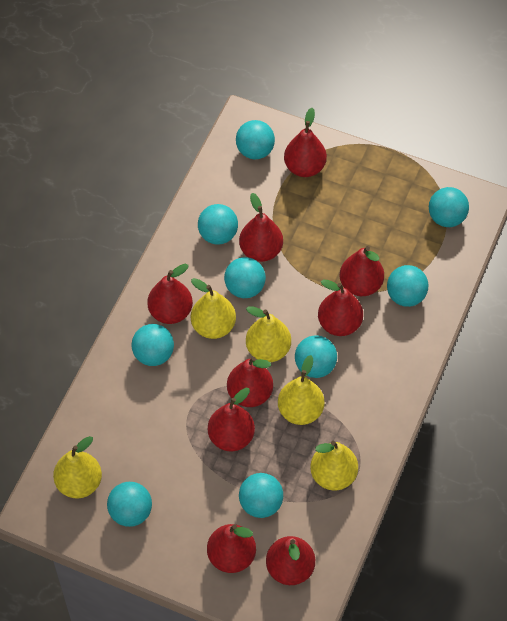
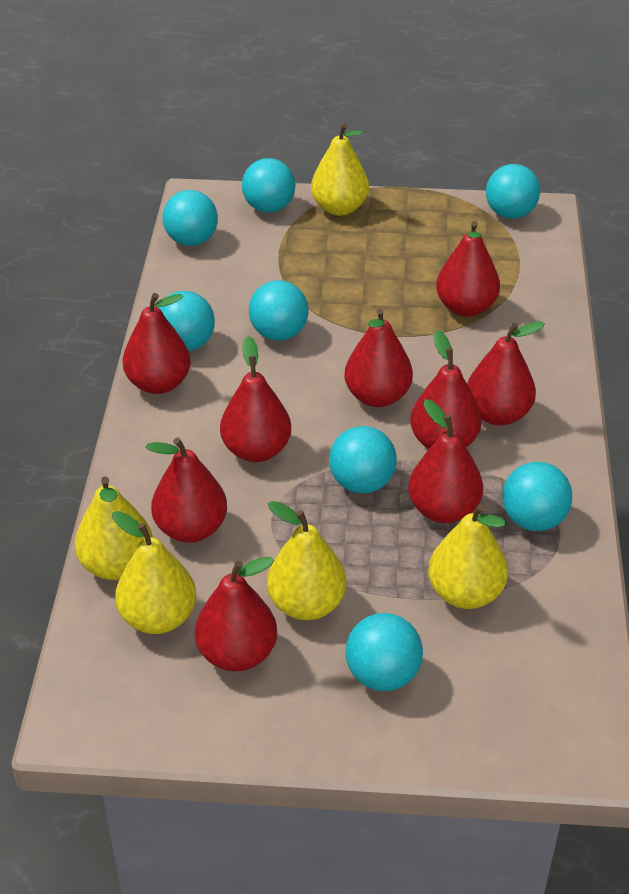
turquoise ball: 9 -> 8

